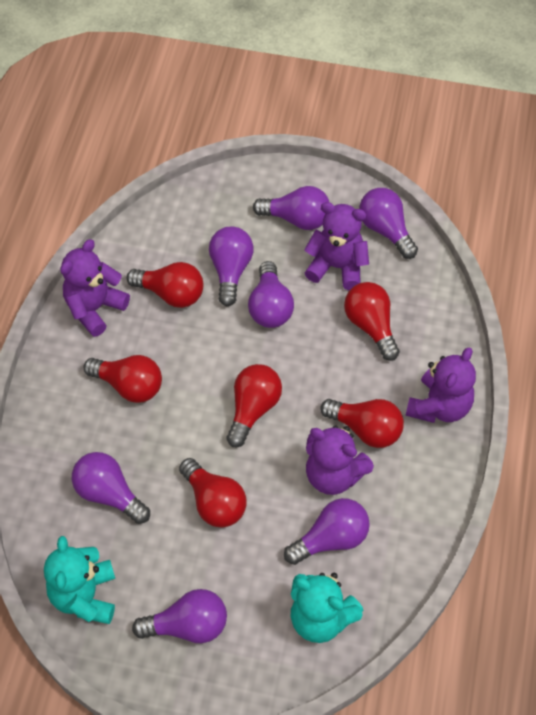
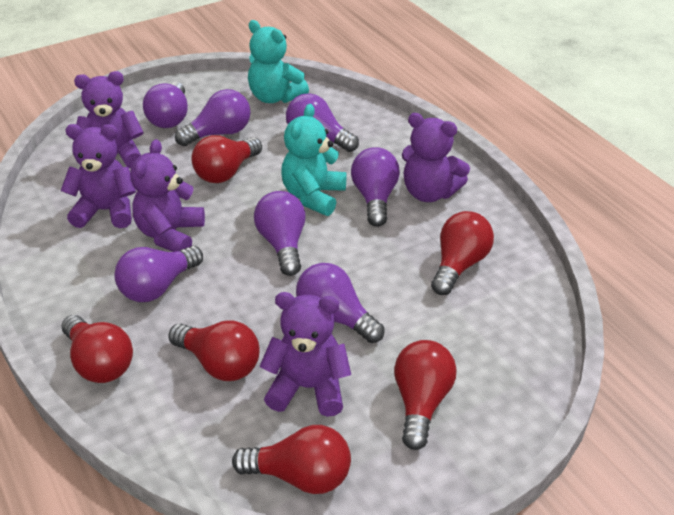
purple teddy bear: 4 -> 5

